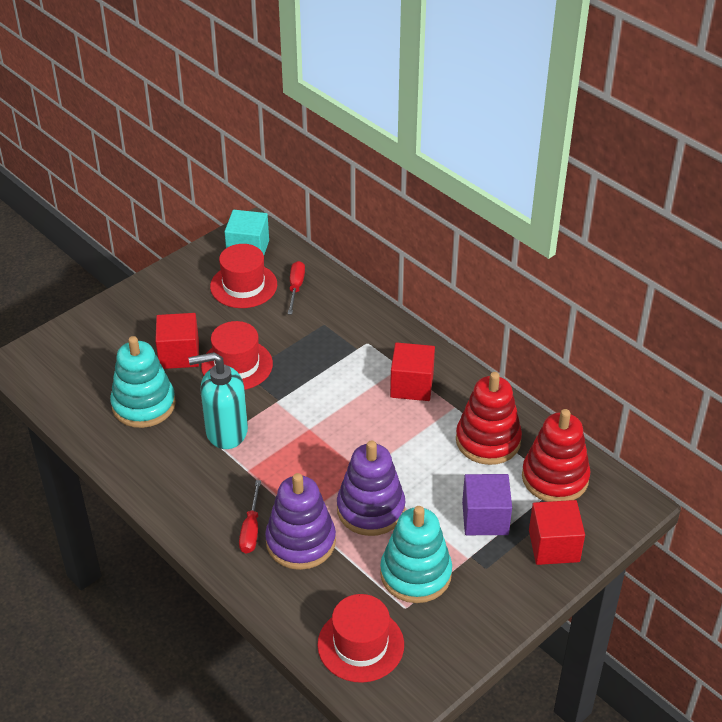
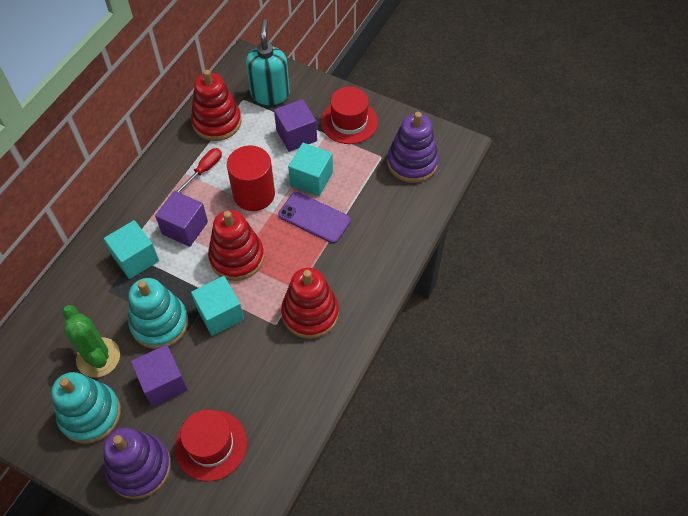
green cactus: 0 -> 1
purple cube: 1 -> 3
purple phone: 0 -> 1
red cube: 3 -> 0
red cylinder: 0 -> 1
red hat: 3 -> 2
red screwdriver: 2 -> 1
red stacking toy: 2 -> 3
turquoise cube: 1 -> 3

